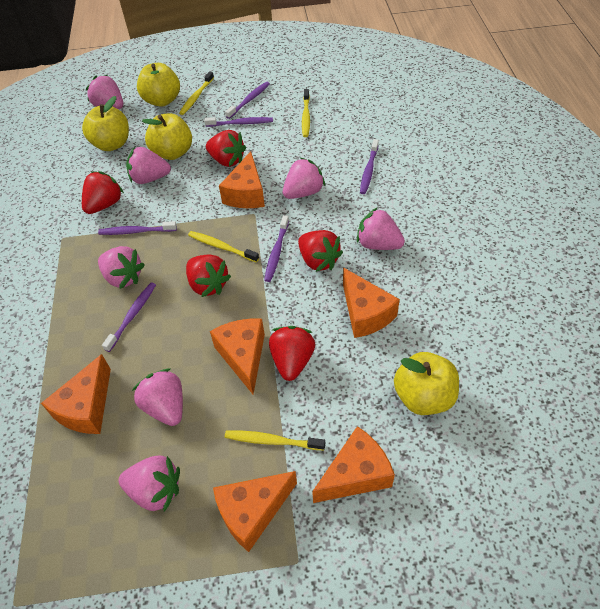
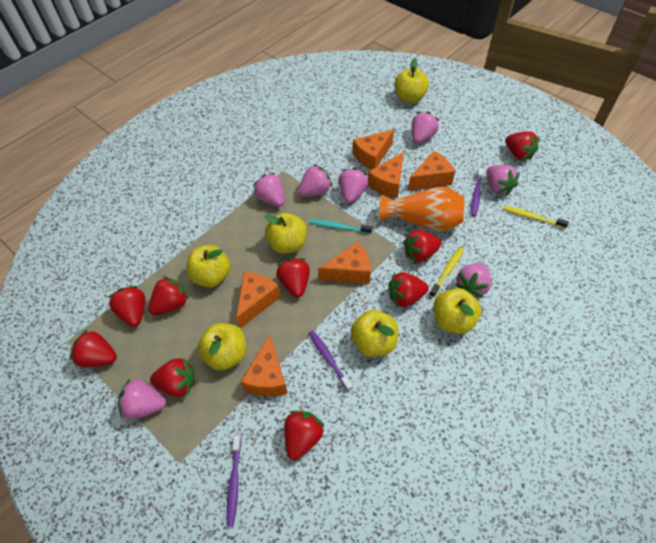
orange vase: 0 -> 1
purple toothbrush: 6 -> 3
red strawberry: 5 -> 9
turquoise toothbrush: 0 -> 1
yellow apple: 4 -> 6
yellow toothbrush: 4 -> 2

